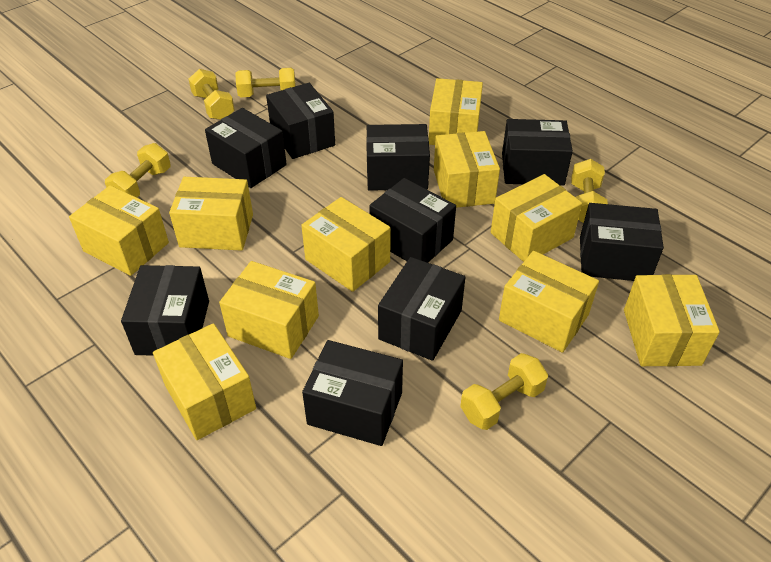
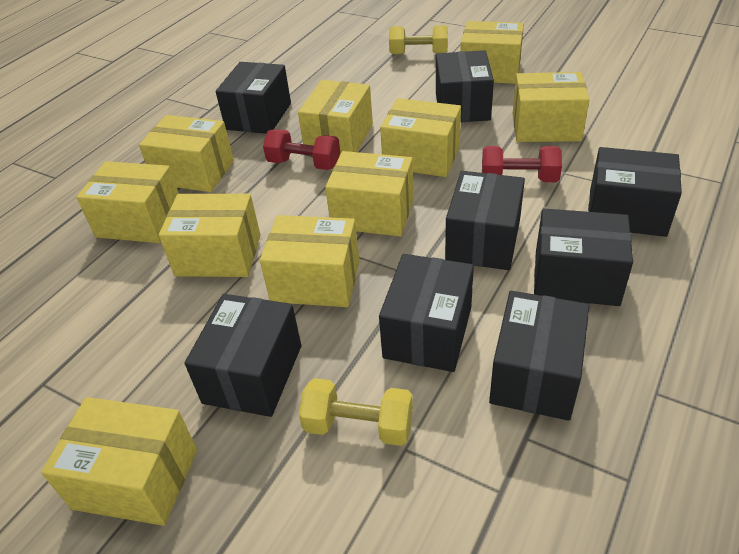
black box: 9 -> 8
red dumbbell: 0 -> 2
yellow dumbbell: 5 -> 2

